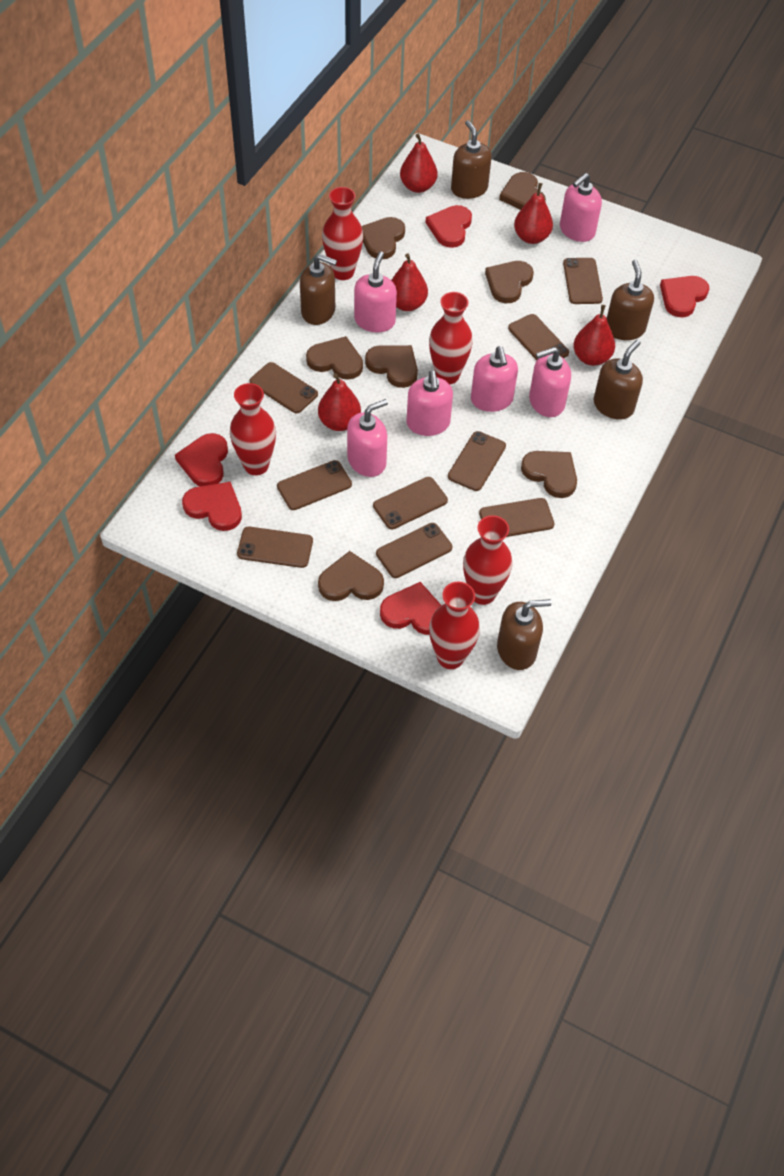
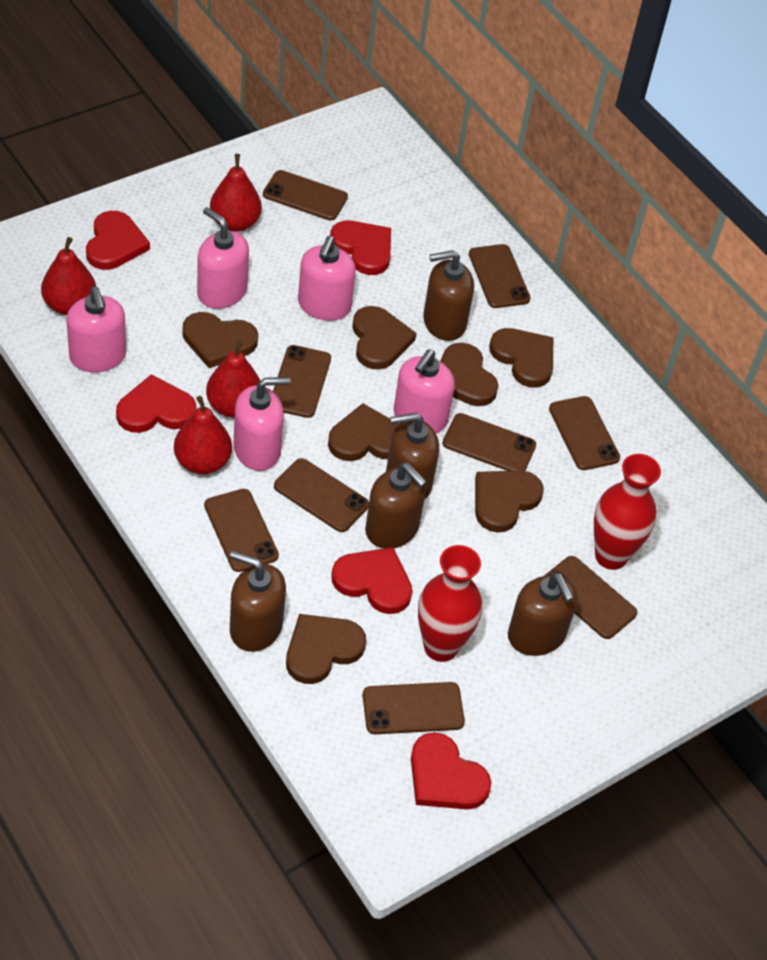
pink soap dispenser: 6 -> 5
red pear: 5 -> 4
red vase: 5 -> 2

